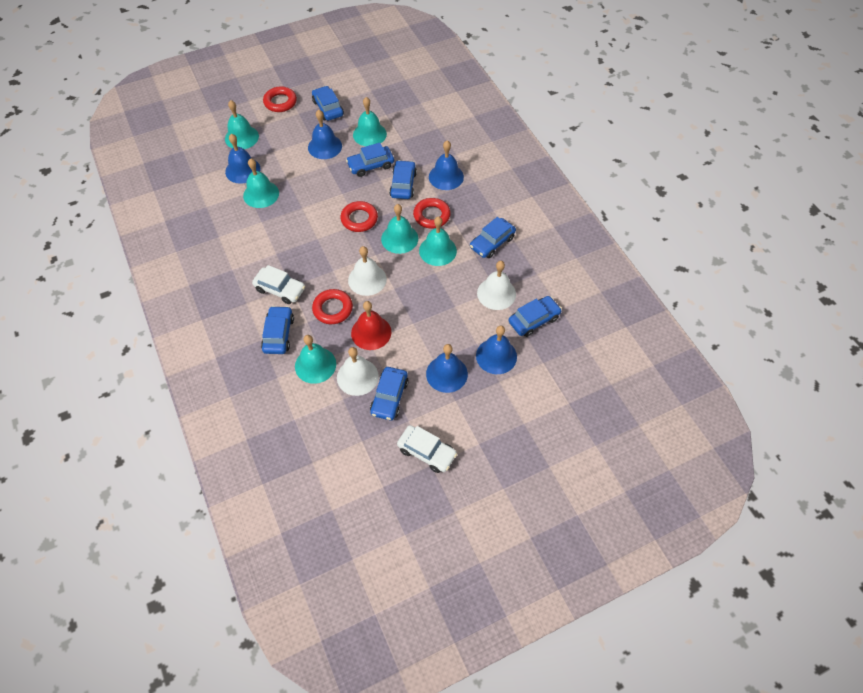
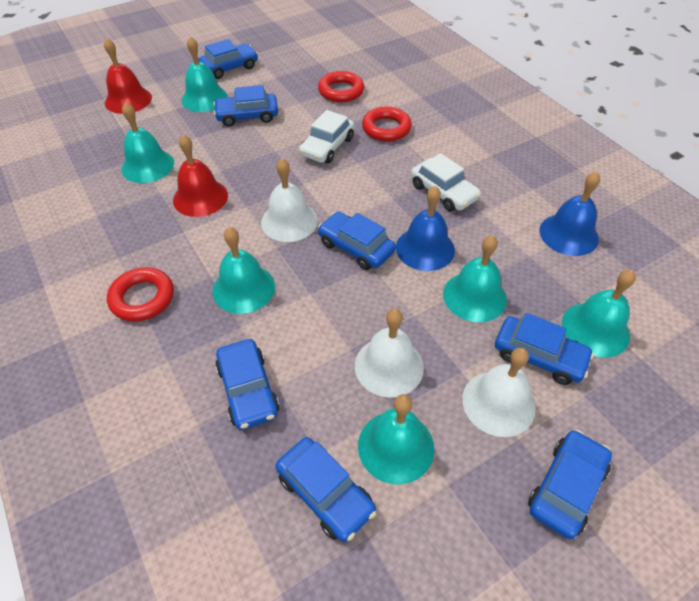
blue bell: 5 -> 2
red bell: 1 -> 2
red ring: 4 -> 3

